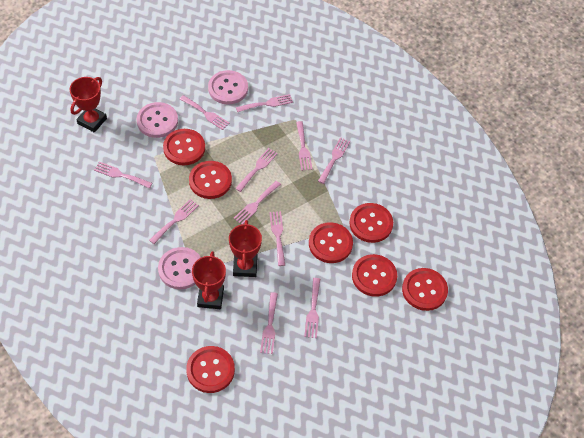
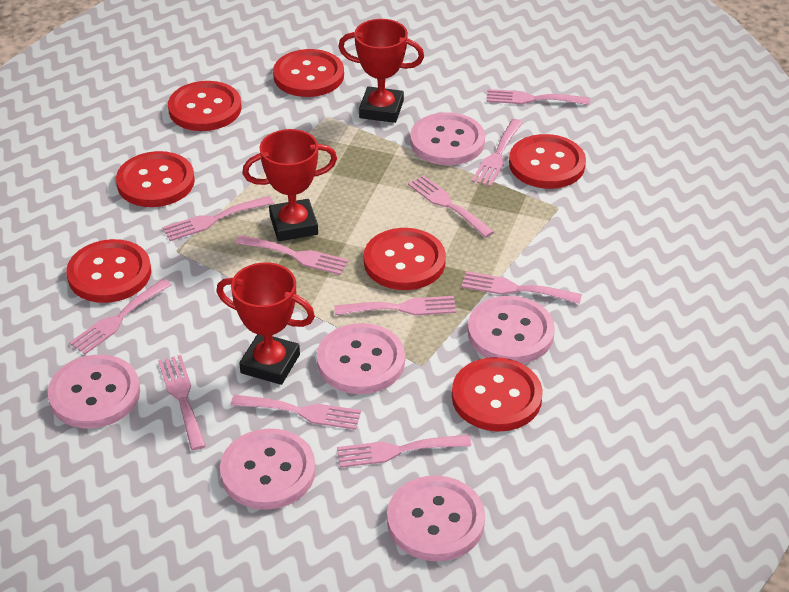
pink button: 3 -> 6

